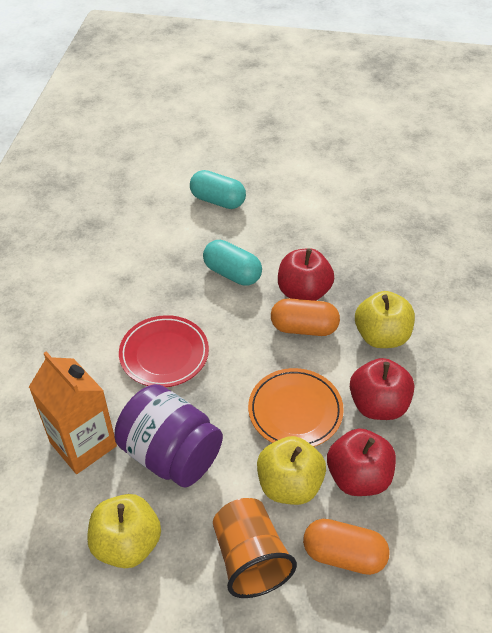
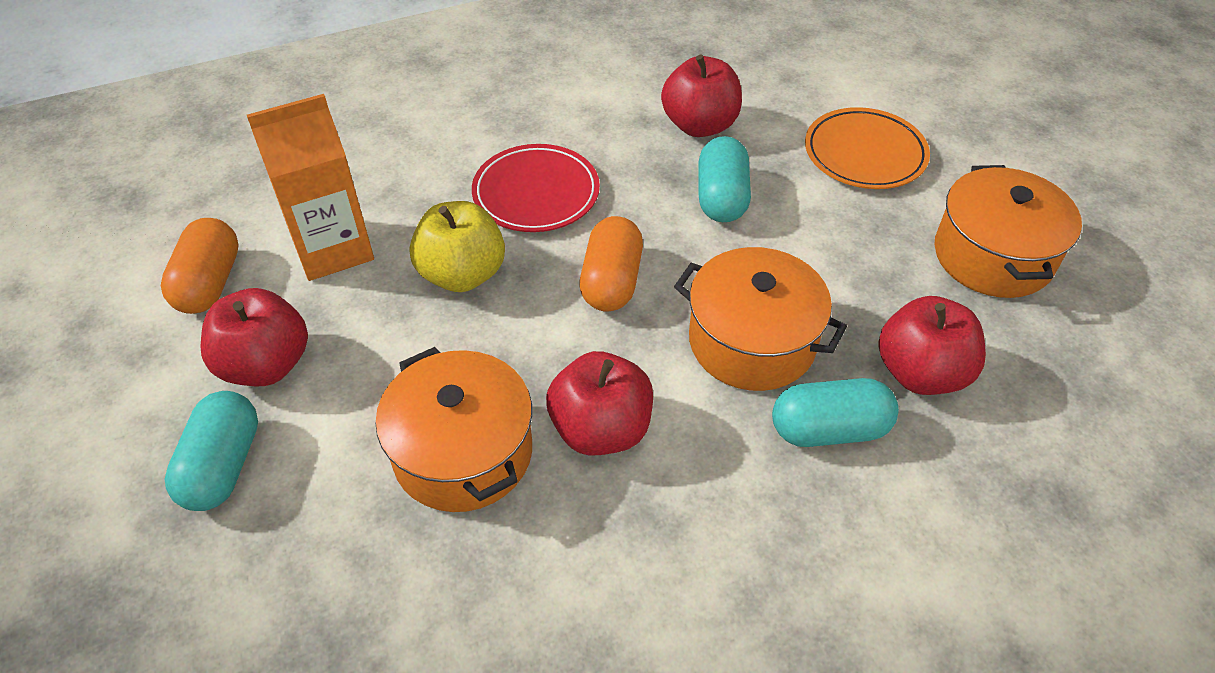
orange cup: 1 -> 0
orange pot: 0 -> 3
purple jar: 1 -> 0
red apple: 3 -> 4
turquoise capsule: 2 -> 3
yellow apple: 3 -> 1

